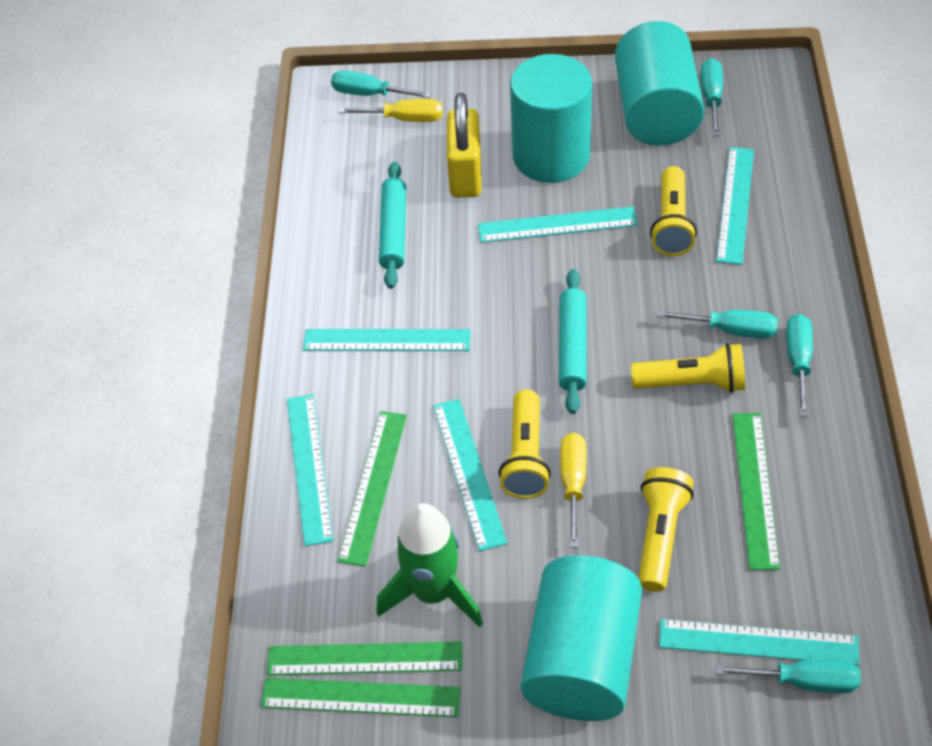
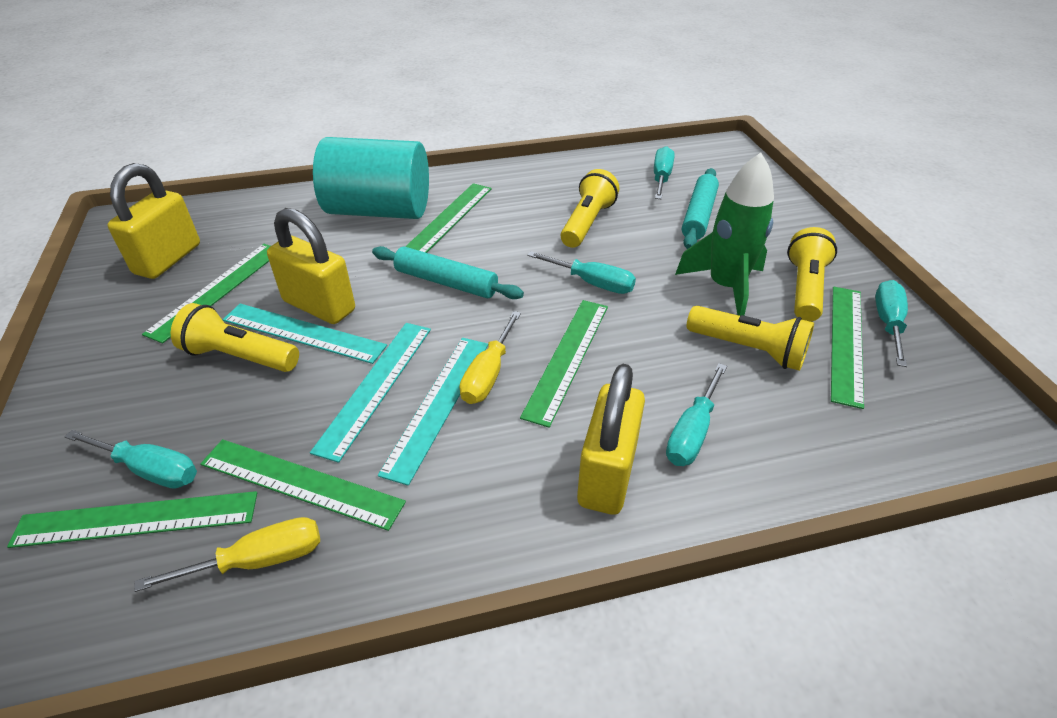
green ruler: 4 -> 6
turquoise cylinder: 3 -> 1
turquoise ruler: 6 -> 3
yellow padlock: 1 -> 3

